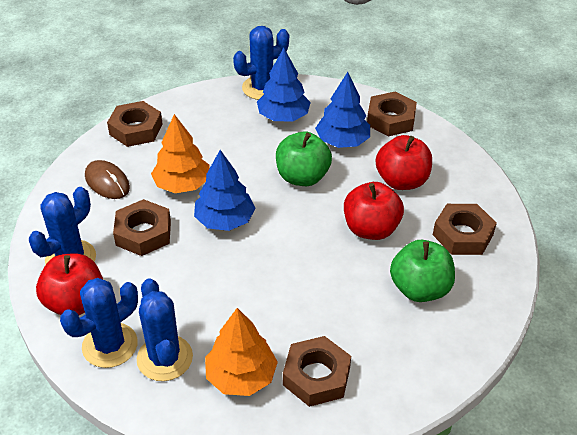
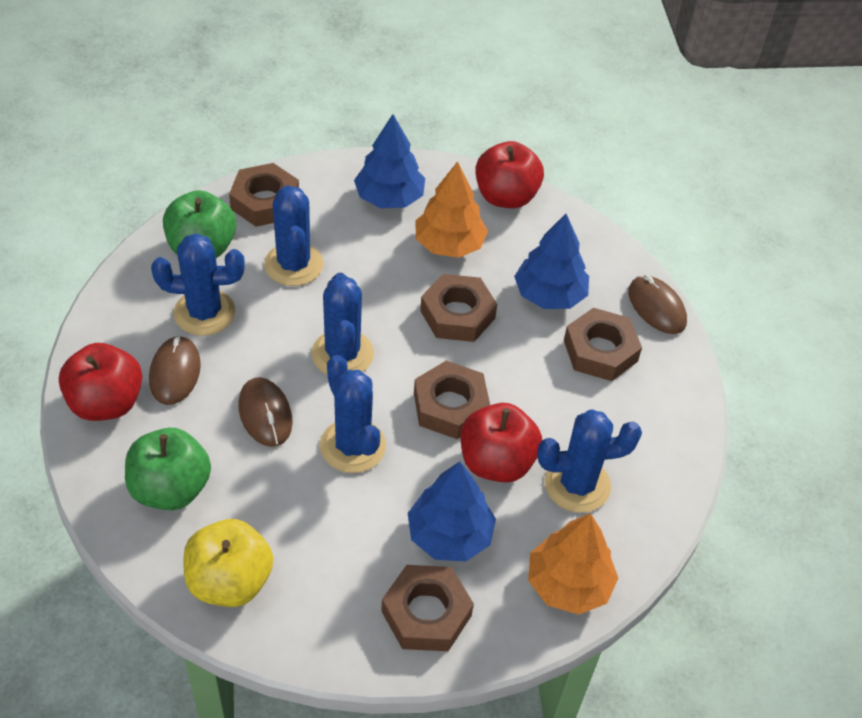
blue cactus: 4 -> 5
brown mouse: 1 -> 3
yellow apple: 0 -> 1

